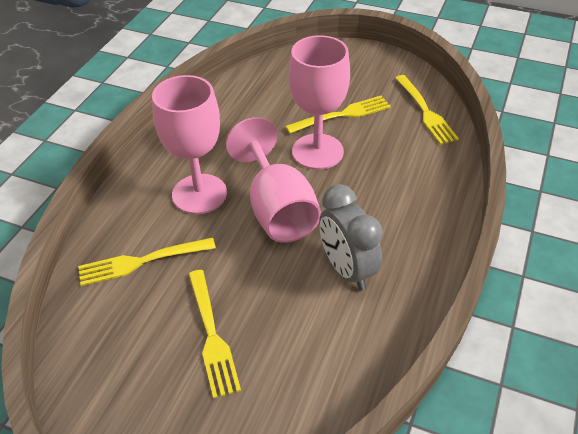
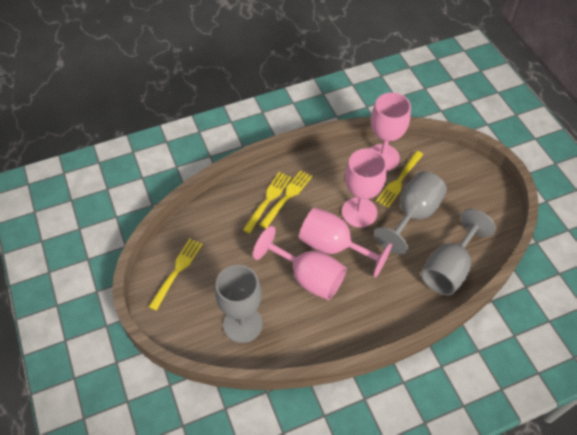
grey clock: 1 -> 0
grey goblet: 0 -> 3
pink goblet: 3 -> 4

